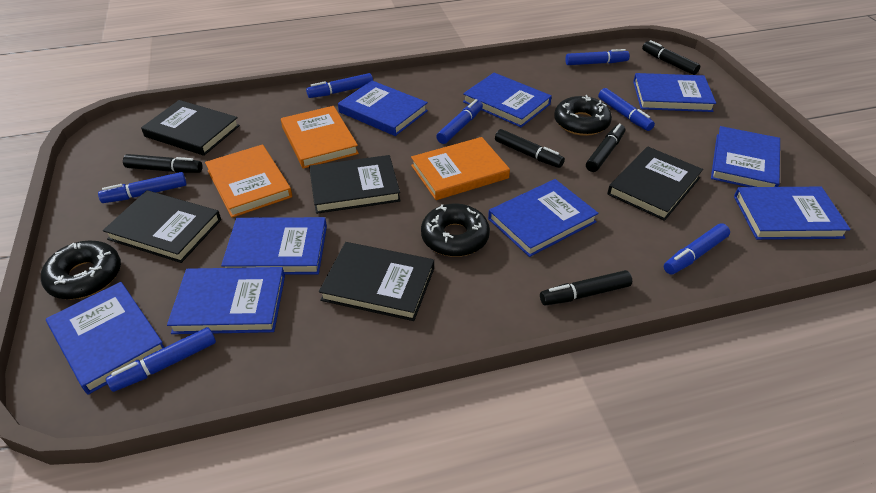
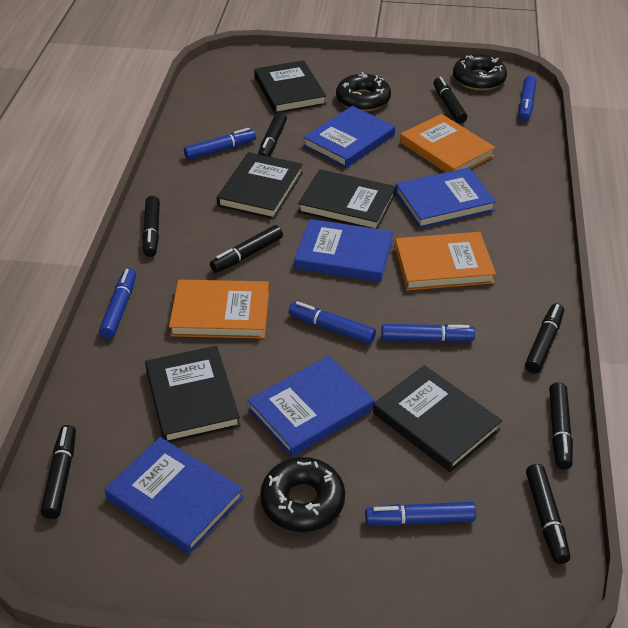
black marker: 5 -> 8
blue book: 9 -> 5
blue marker: 7 -> 6

